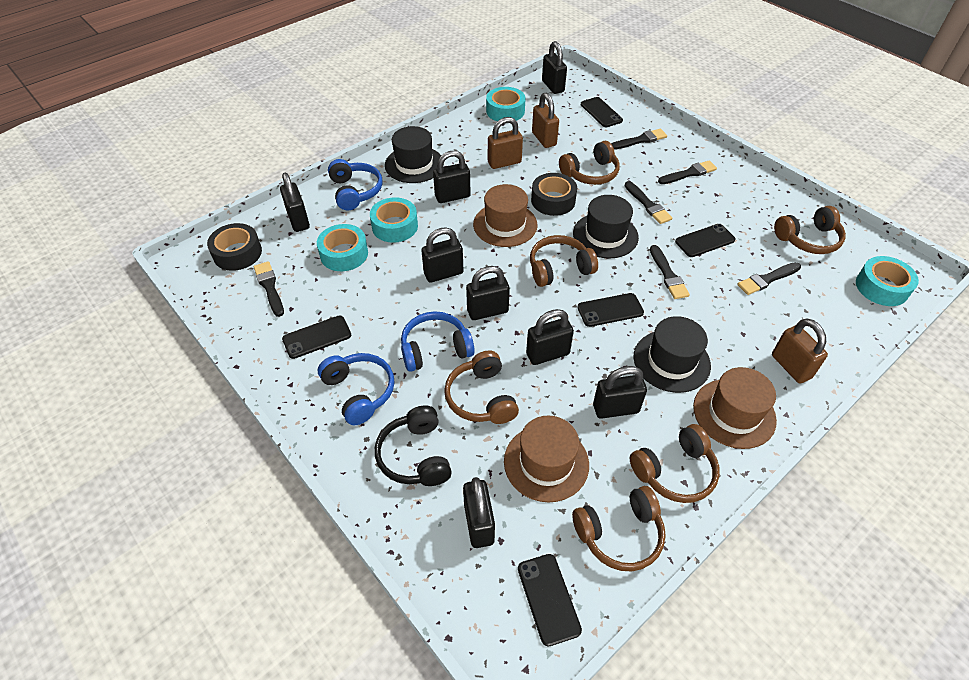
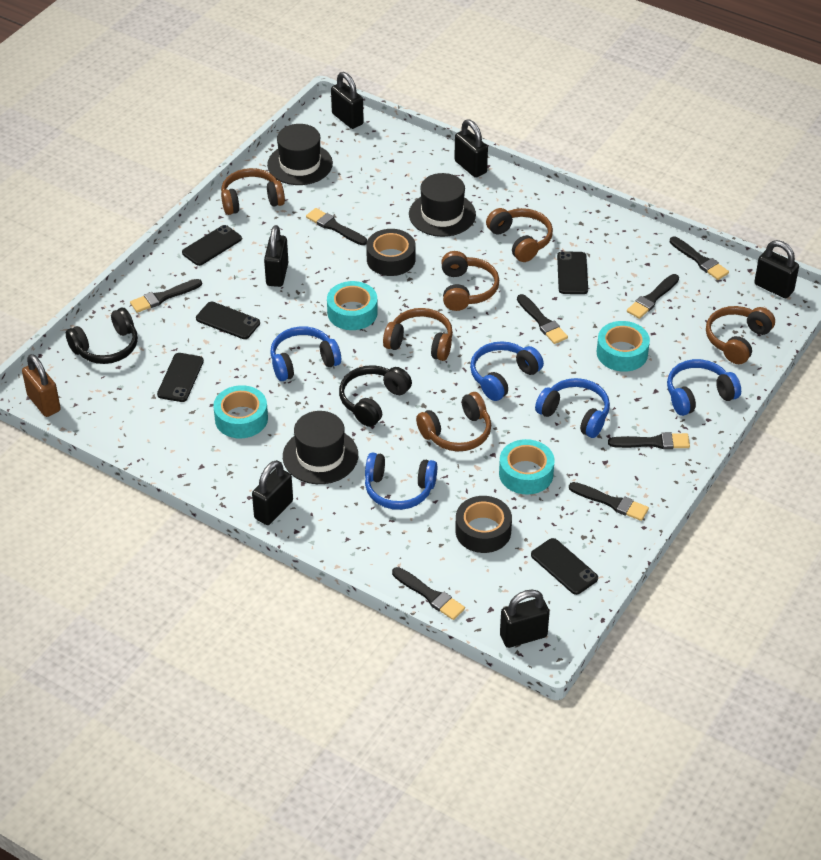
black brush: 6 -> 8
black headphones: 1 -> 2
black padlock: 8 -> 6
blue headphones: 3 -> 5
brown hat: 3 -> 0
brown padlock: 3 -> 1

